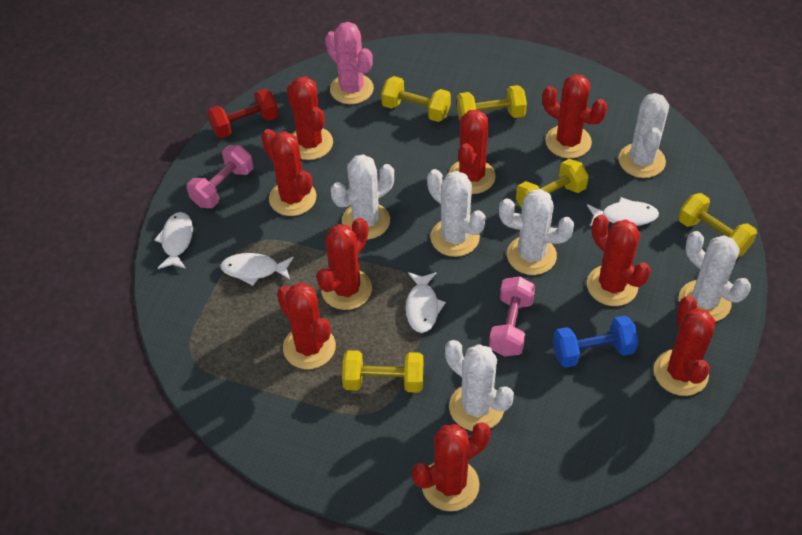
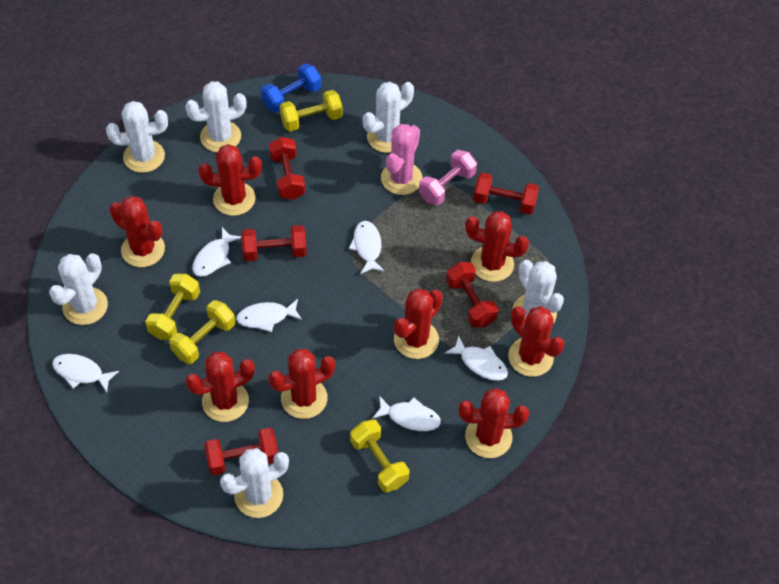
pink dumbbell: 2 -> 1
red cactus: 9 -> 8
red dumbbell: 1 -> 5
white fish: 4 -> 6
yellow dumbbell: 5 -> 4

